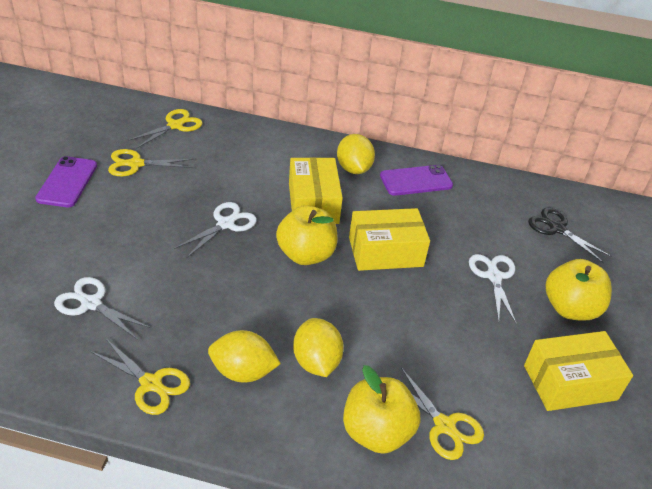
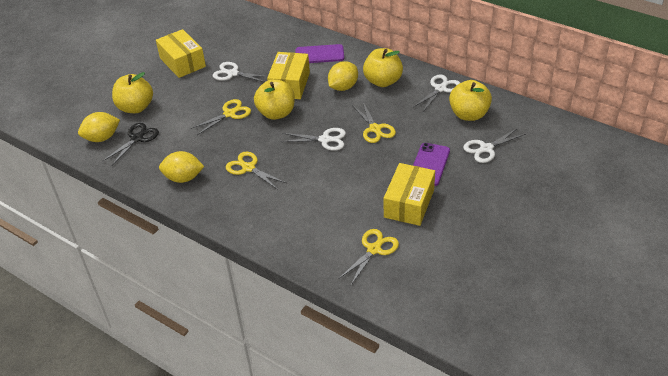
white scissors: 3 -> 4
yellow apple: 3 -> 4

